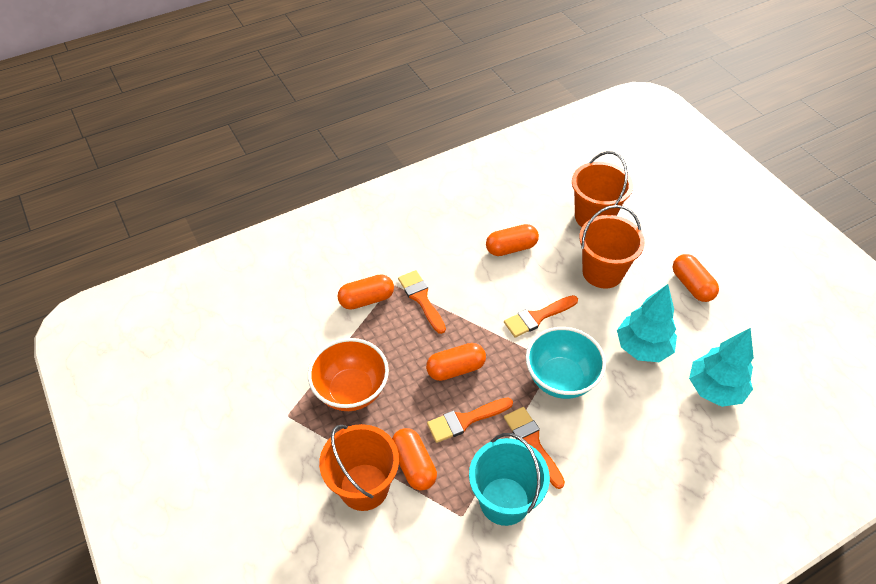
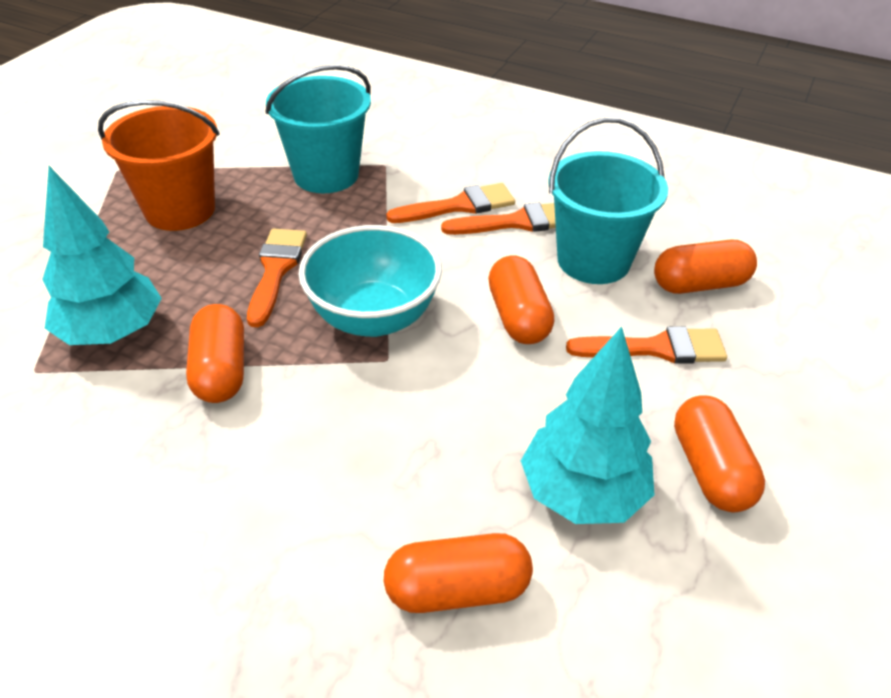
orange bowl: 1 -> 0
orange bucket: 3 -> 1
turquoise bucket: 1 -> 2

